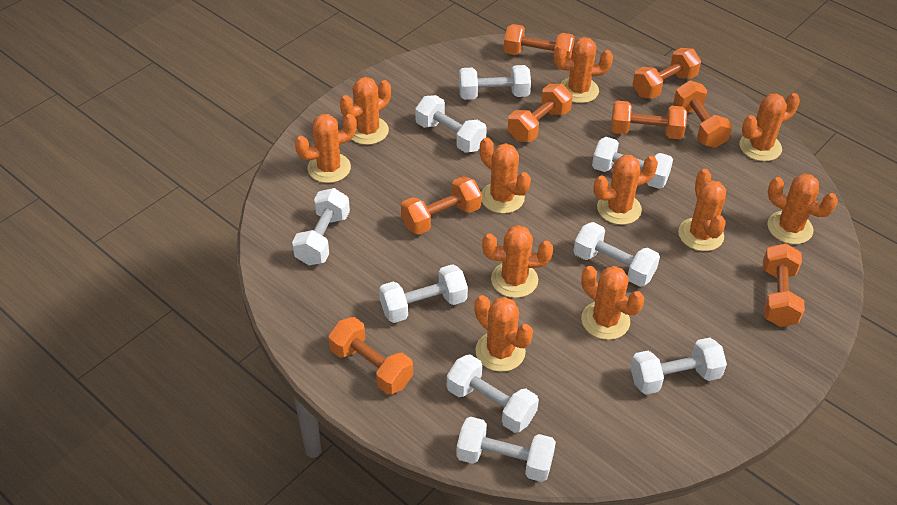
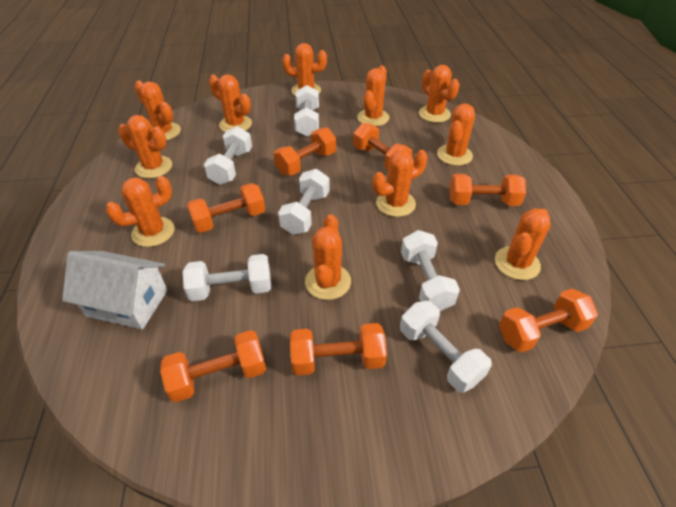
orange dumbbell: 8 -> 7
white dumbbell: 9 -> 6
white house: 0 -> 1

